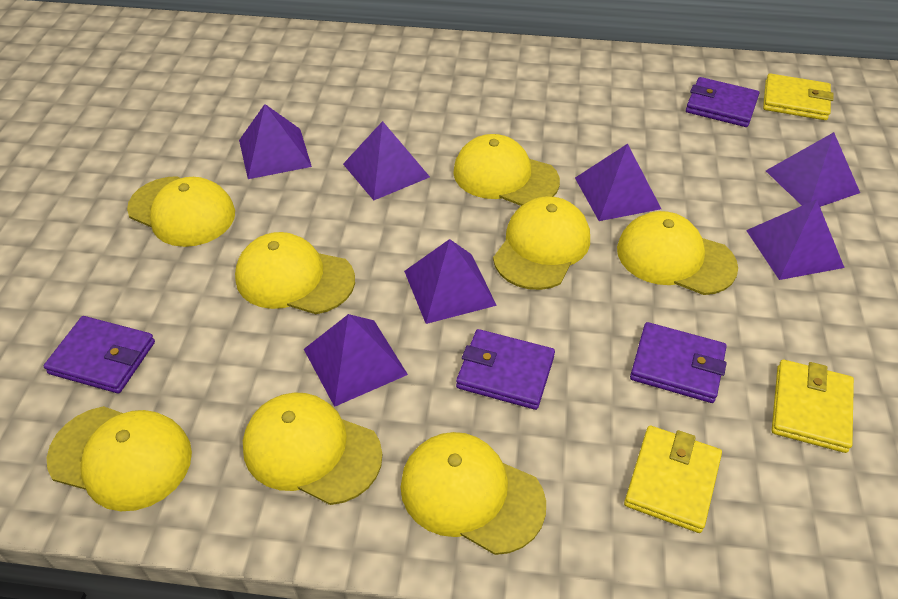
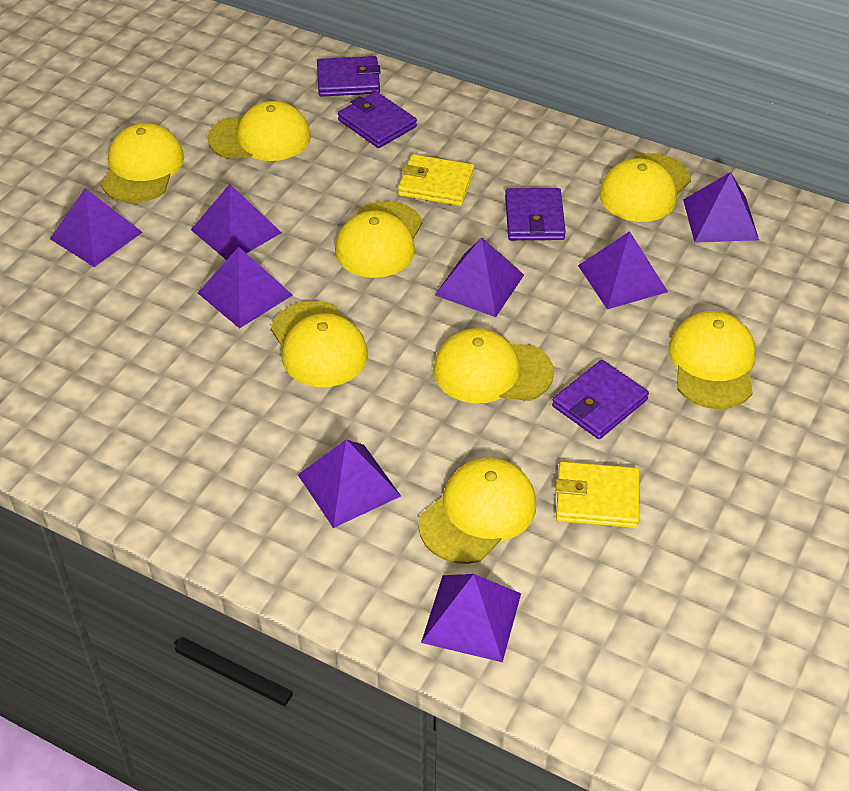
purple pyramid: 7 -> 8
yellow wallet: 3 -> 2

